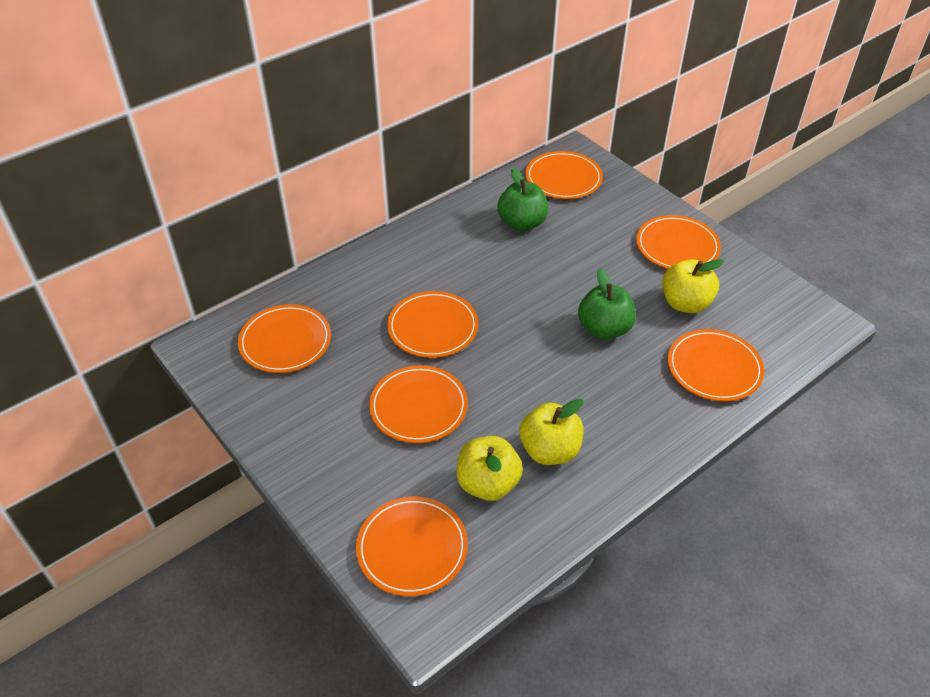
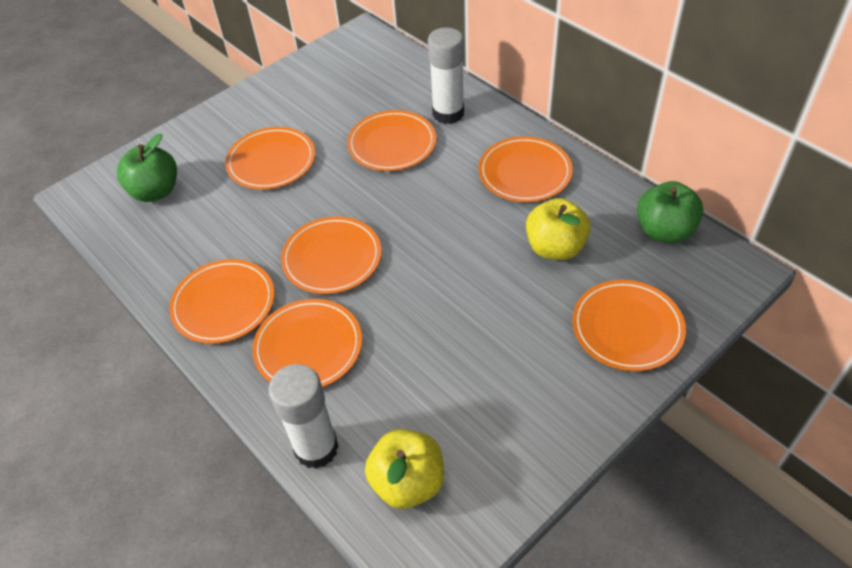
white glue stick: 0 -> 2
yellow apple: 3 -> 2

